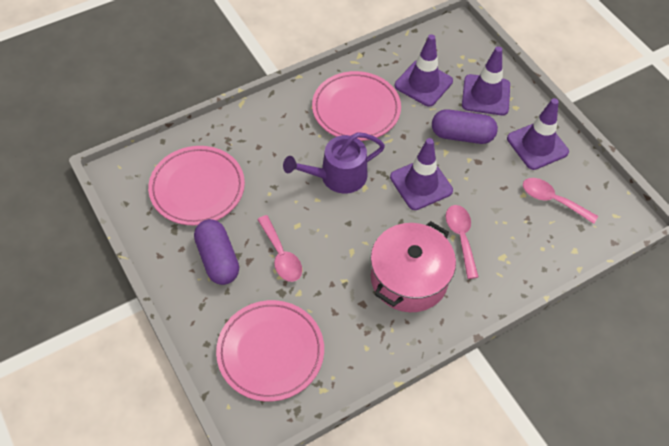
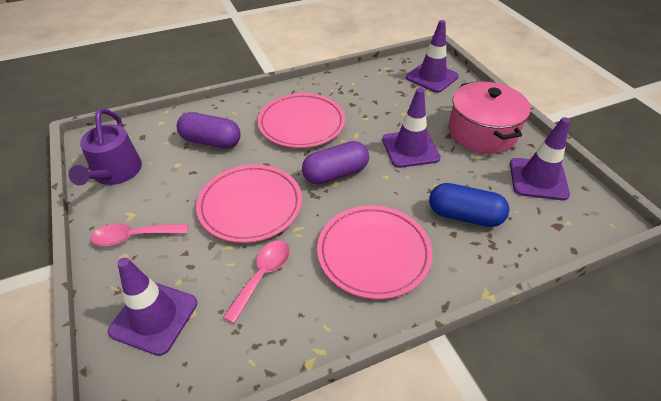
blue capsule: 0 -> 1
pink spoon: 3 -> 2

